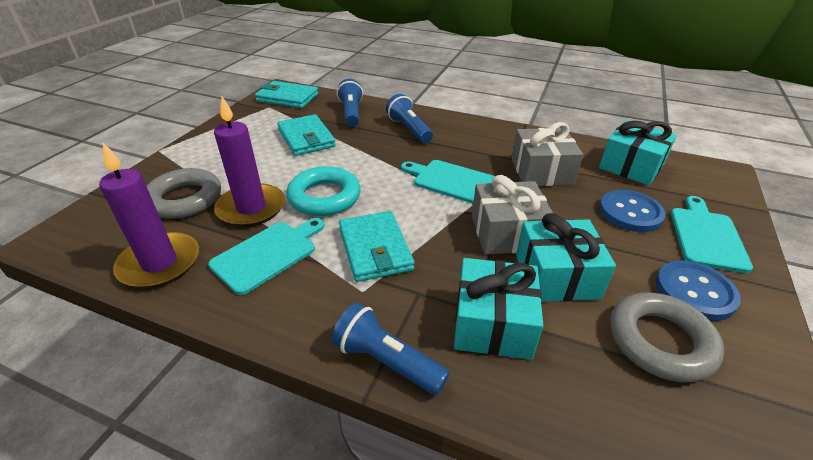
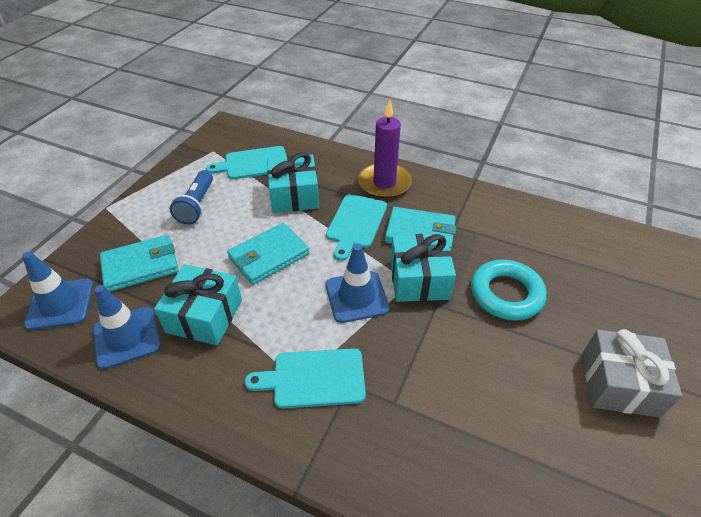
blue button: 2 -> 0
blue flashlight: 3 -> 1
blue traffic cone: 0 -> 3
grey gift: 2 -> 1
grey ring: 2 -> 0
purple candle: 2 -> 1

